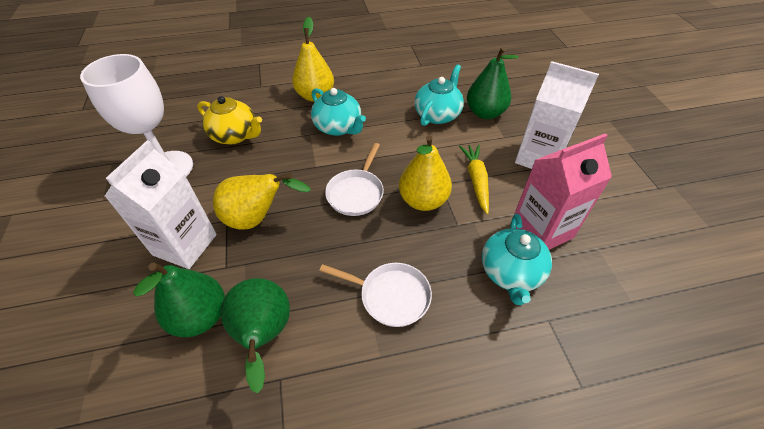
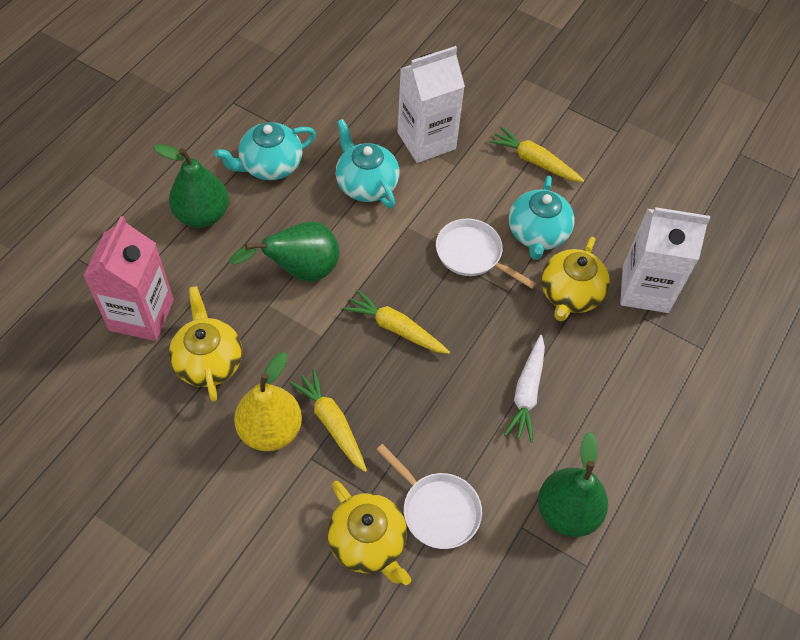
white carrot: 0 -> 1
white goblet: 1 -> 0
yellow carrot: 1 -> 3
yellow pear: 3 -> 1
yellow teapot: 1 -> 3

